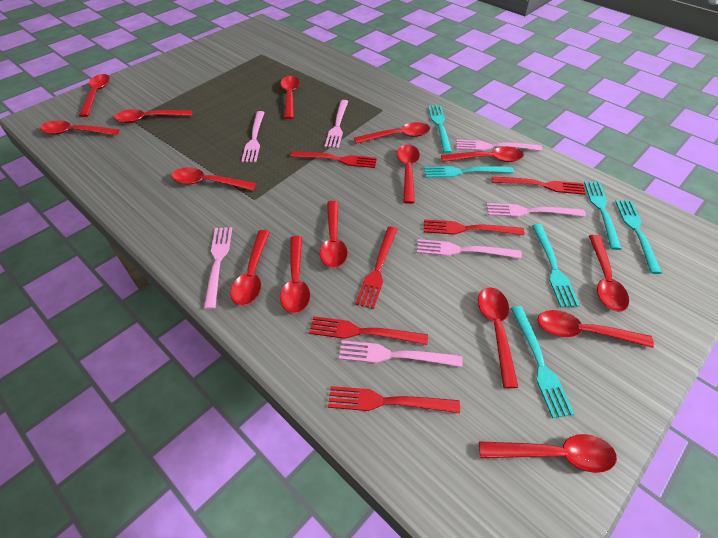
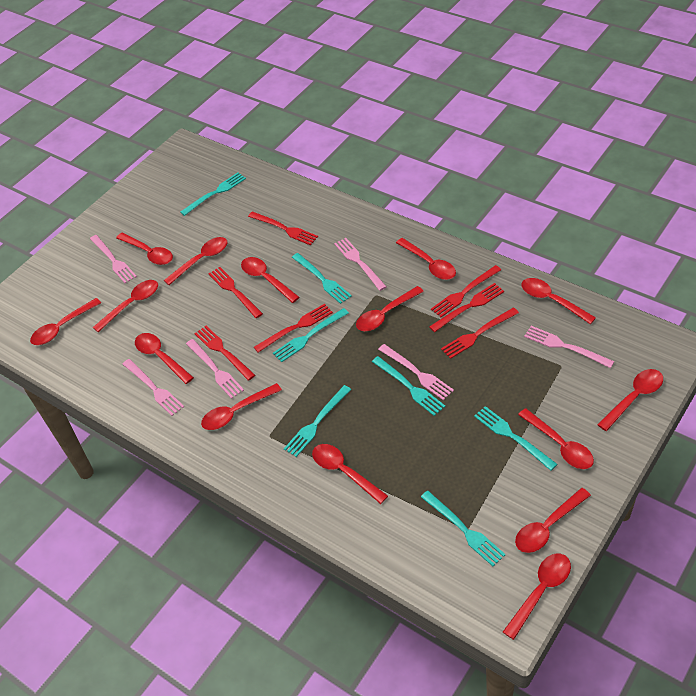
pink fork: 7 -> 6
red fork: 6 -> 7
turquoise fork: 6 -> 7

